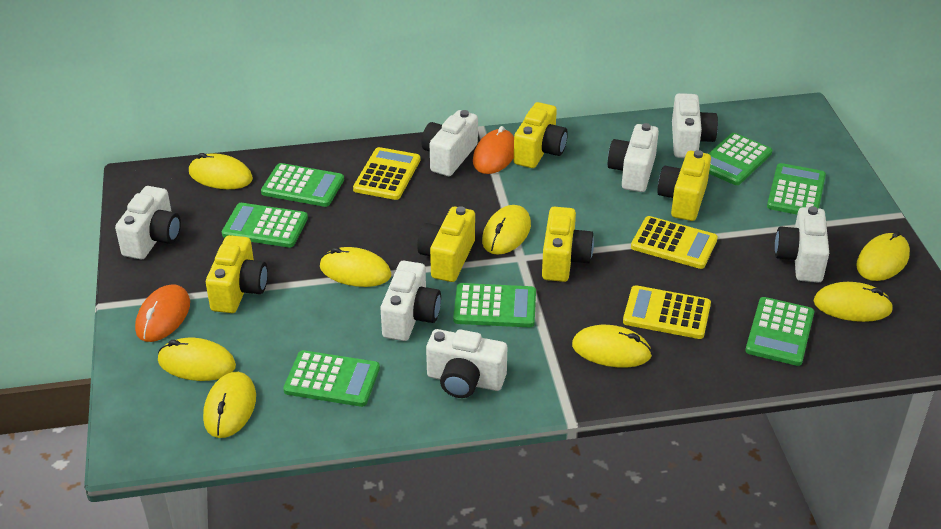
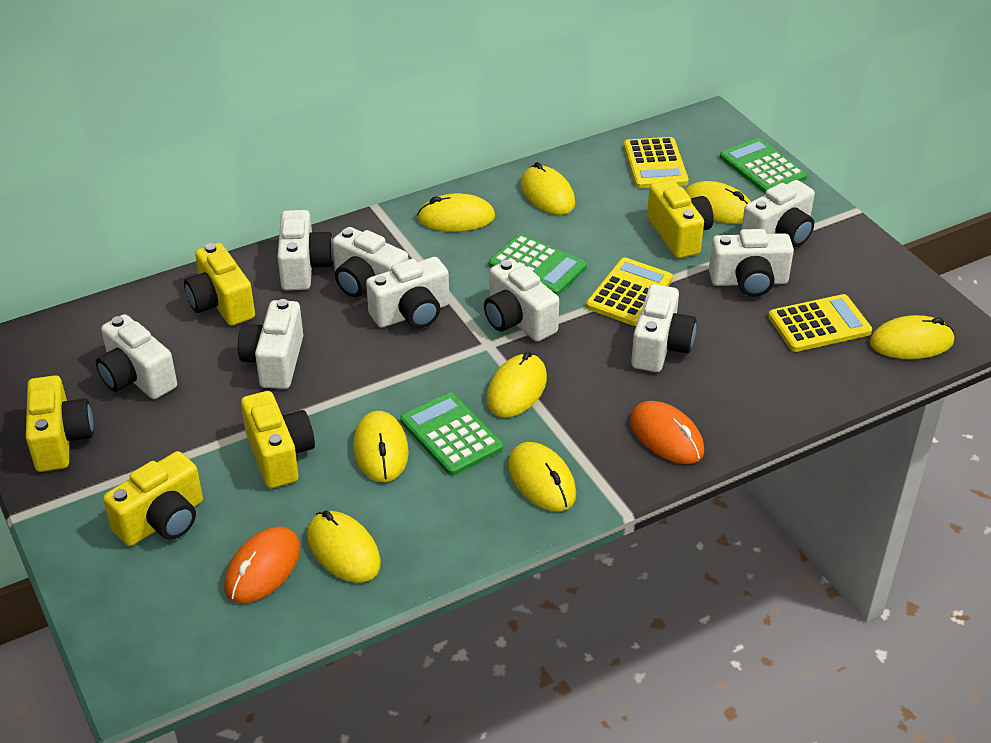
green calculator: 7 -> 3
white camera: 7 -> 9

